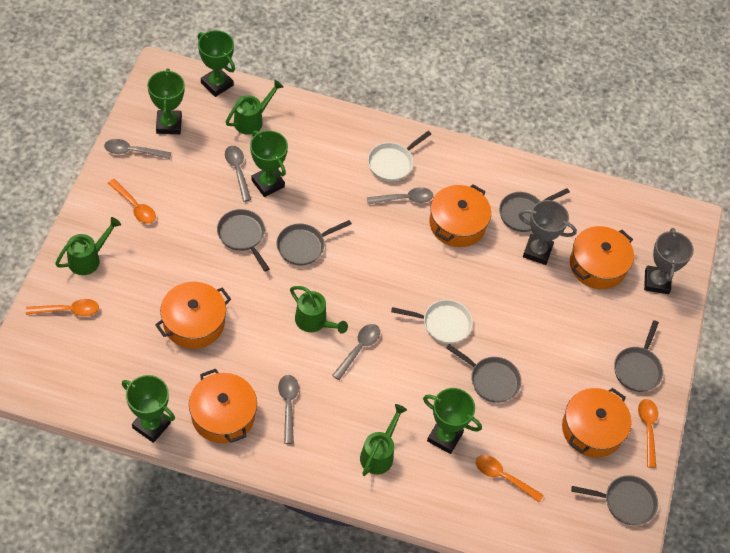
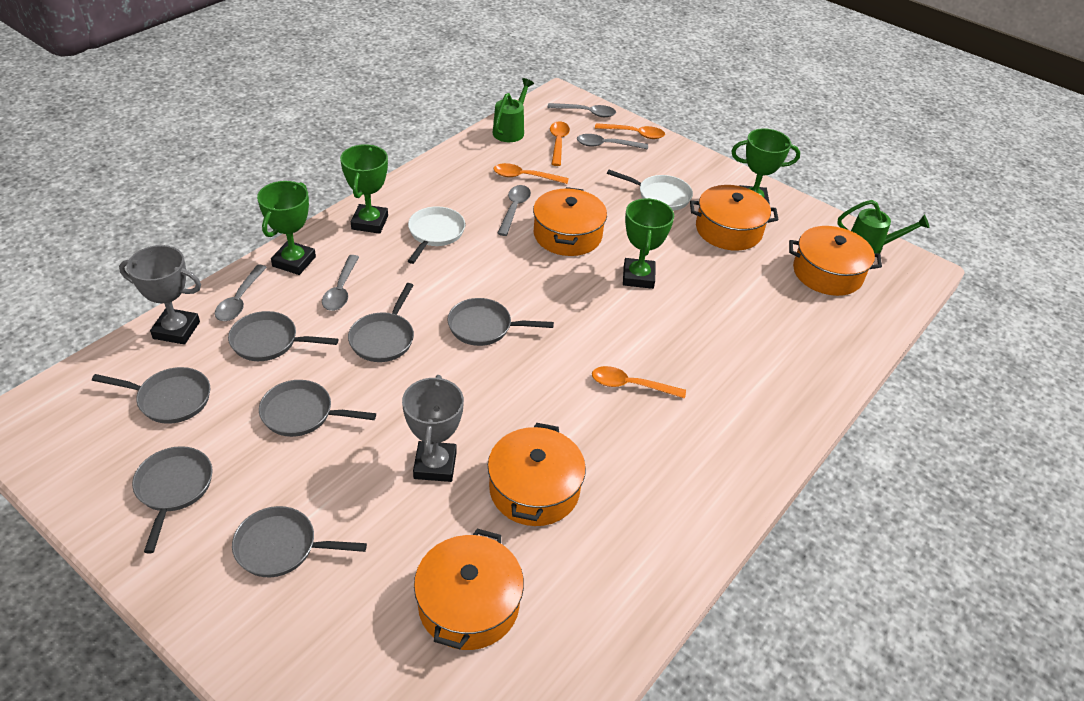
green trophy: 5 -> 4
green watering can: 4 -> 2
grey pan: 6 -> 7

